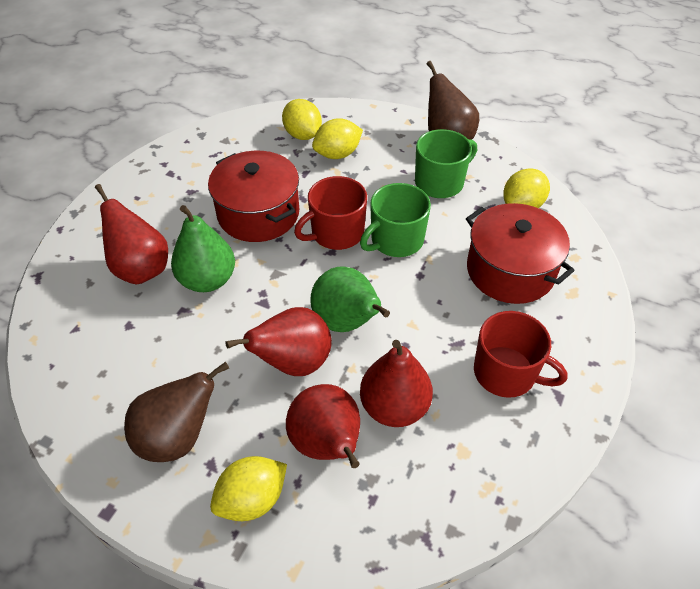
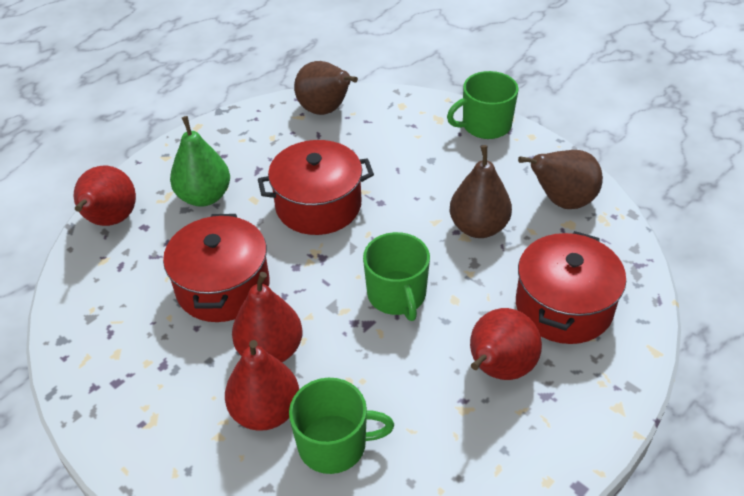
brown pear: 2 -> 3
green mug: 2 -> 3
green pear: 2 -> 1
red mug: 2 -> 0
red pot: 2 -> 3
yellow lemon: 4 -> 0

